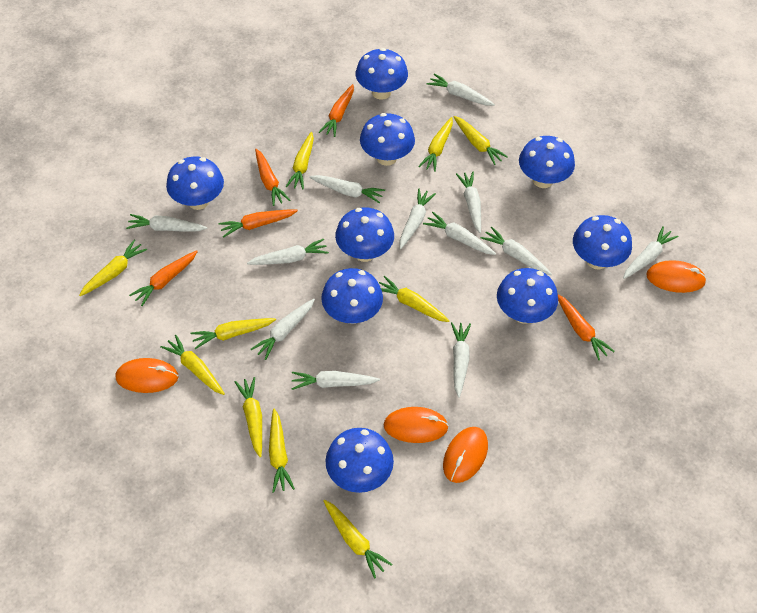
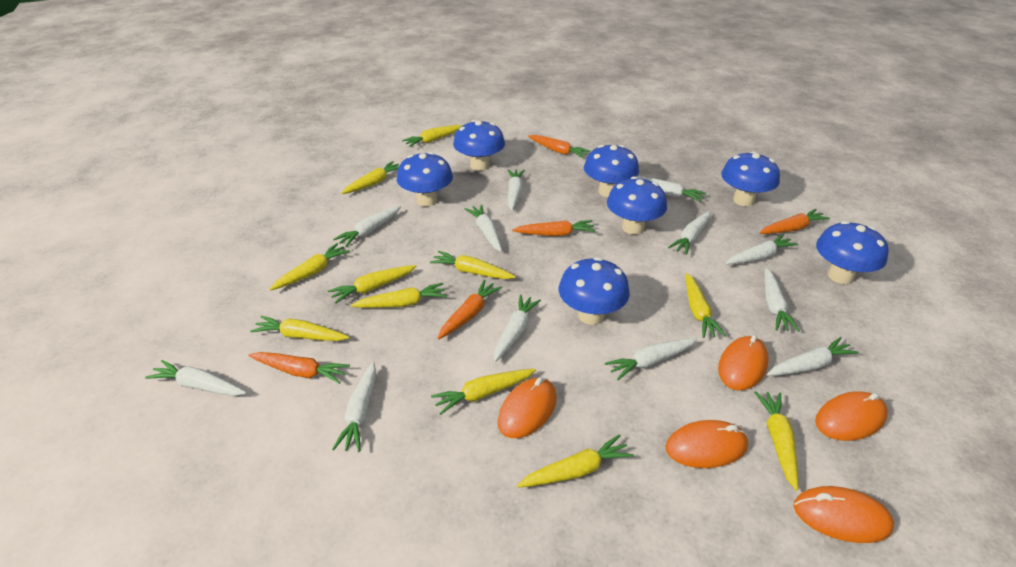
blue mushroom: 9 -> 7
orange mouse: 4 -> 5
yellow carrot: 10 -> 11

